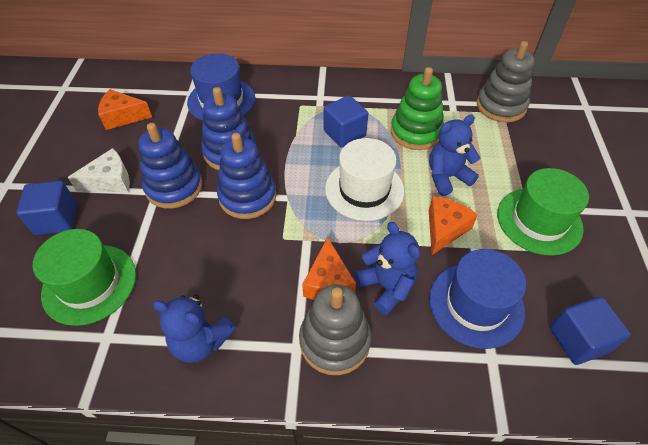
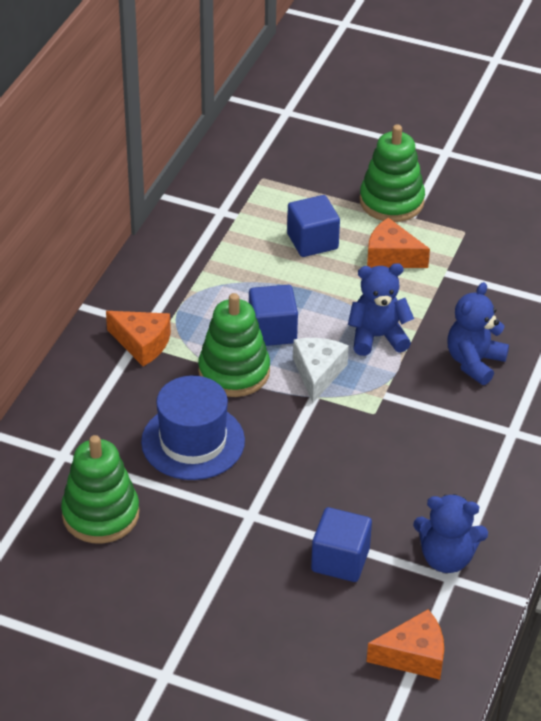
blue hat: 2 -> 1
blue stacking toy: 3 -> 0
green hat: 2 -> 0
green stacking toy: 1 -> 3
grey stacking toy: 2 -> 0
white hat: 1 -> 0

